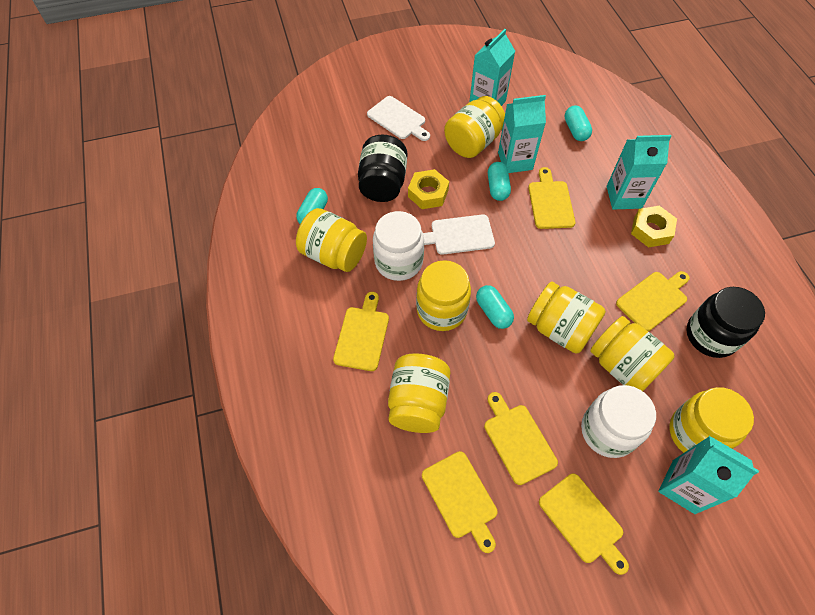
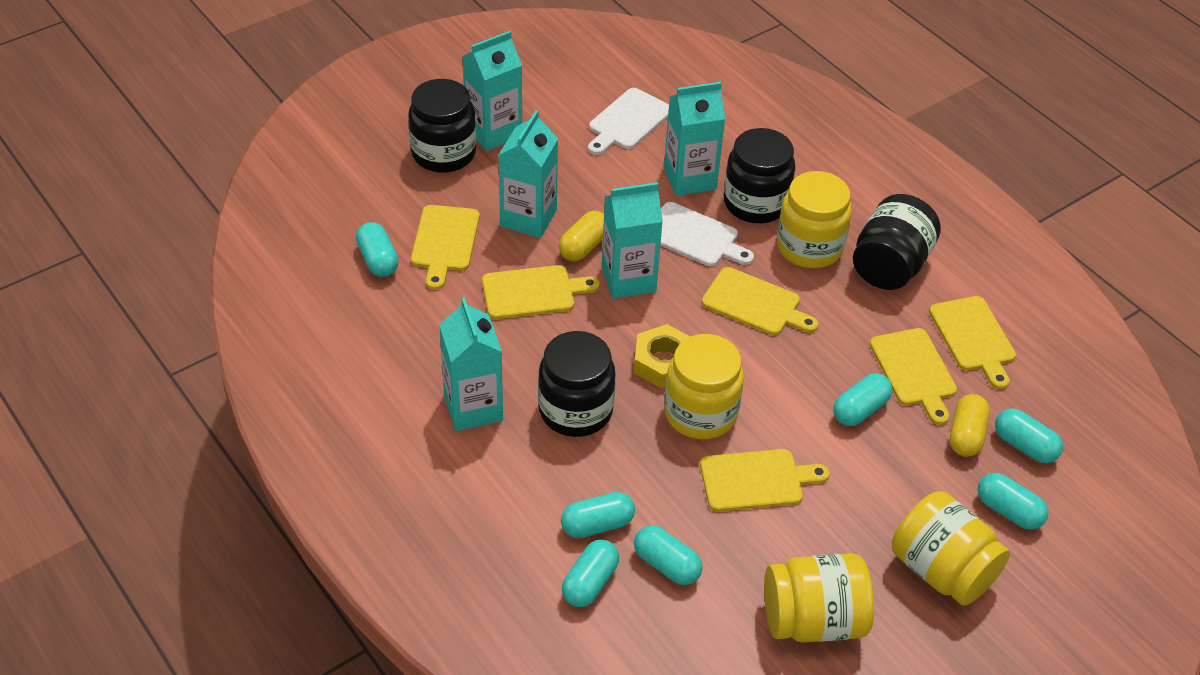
black jar: 2 -> 4
turquoise capsule: 4 -> 7
turquoise carton: 4 -> 5
white jar: 2 -> 0
yellow capsule: 0 -> 2
yellow jar: 7 -> 4
yellow nut: 2 -> 1

